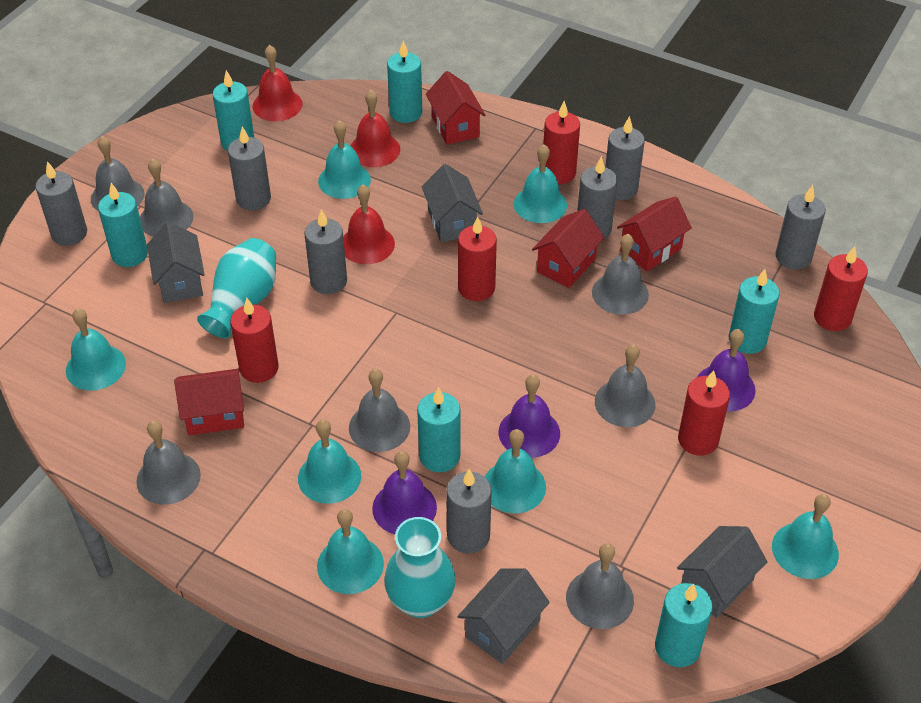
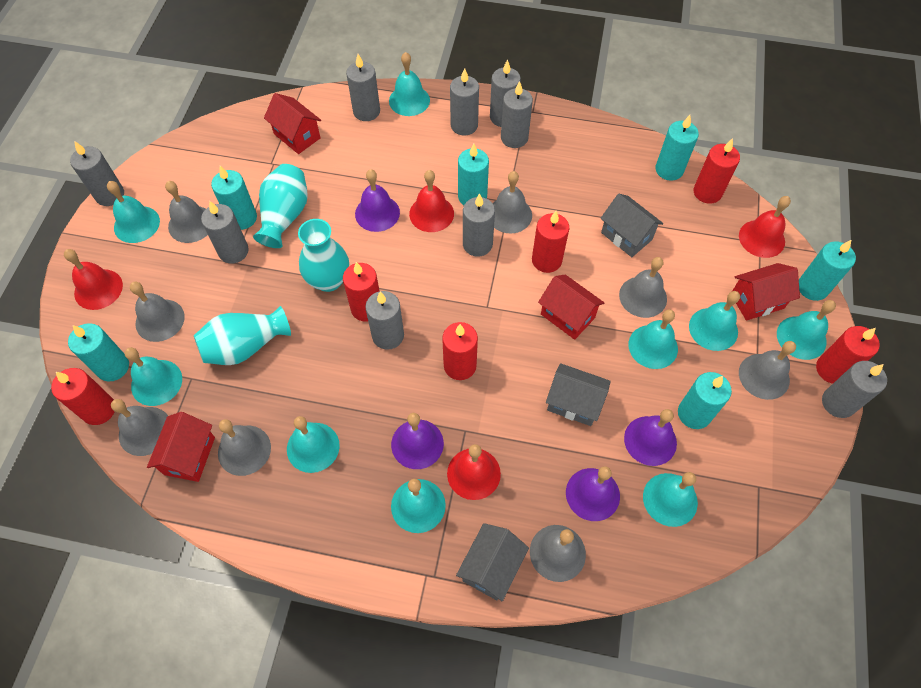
grey bell: 7 -> 8
grey candle: 7 -> 9
grey house: 4 -> 3
purple bell: 3 -> 4
red bell: 3 -> 4
red candle: 5 -> 6
turquoise bell: 7 -> 9
turquoise vase: 2 -> 3

